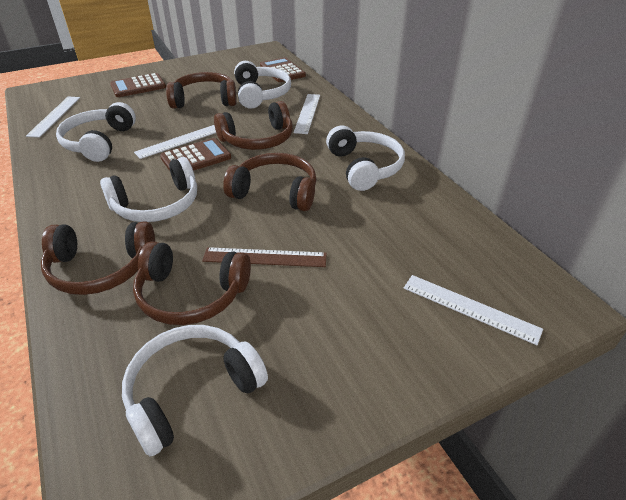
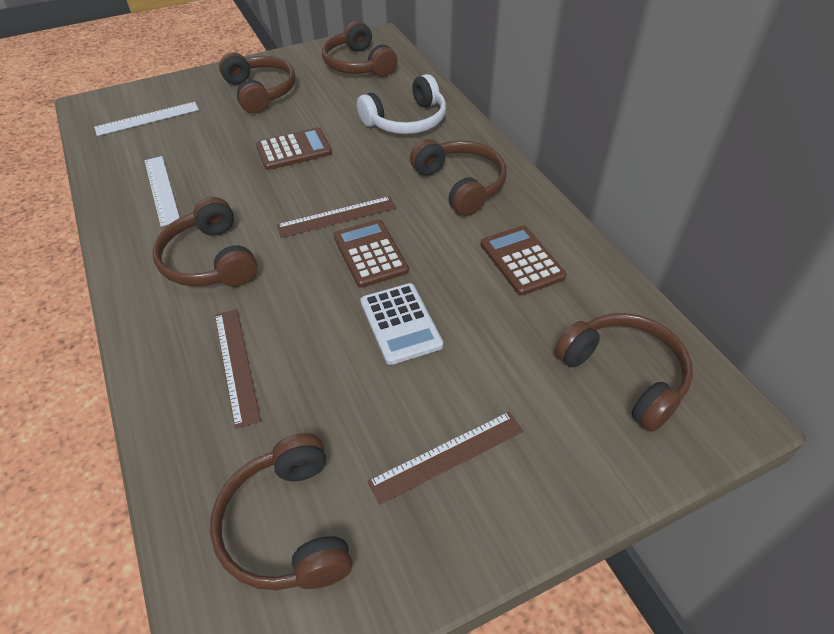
brown headphones: 5 -> 6
brown ruler: 1 -> 3
white calculator: 0 -> 1
white headphones: 5 -> 1
white ruler: 4 -> 2

